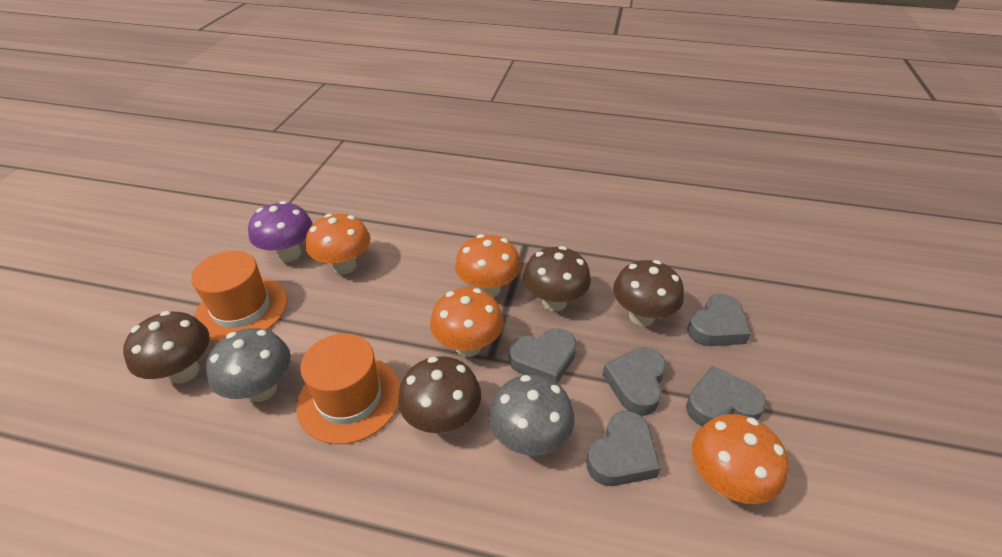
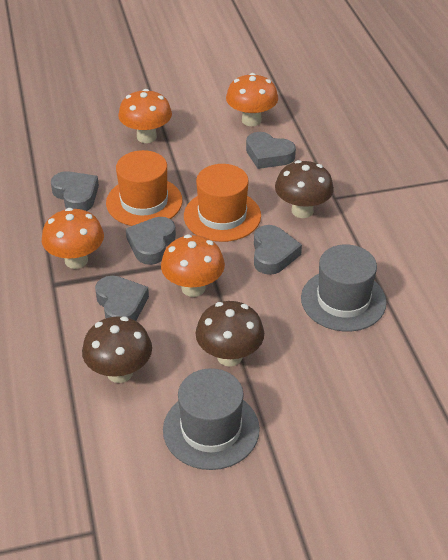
brown mushroom: 4 -> 3
grey hat: 0 -> 2
grey mushroom: 2 -> 0
purple mushroom: 1 -> 0

